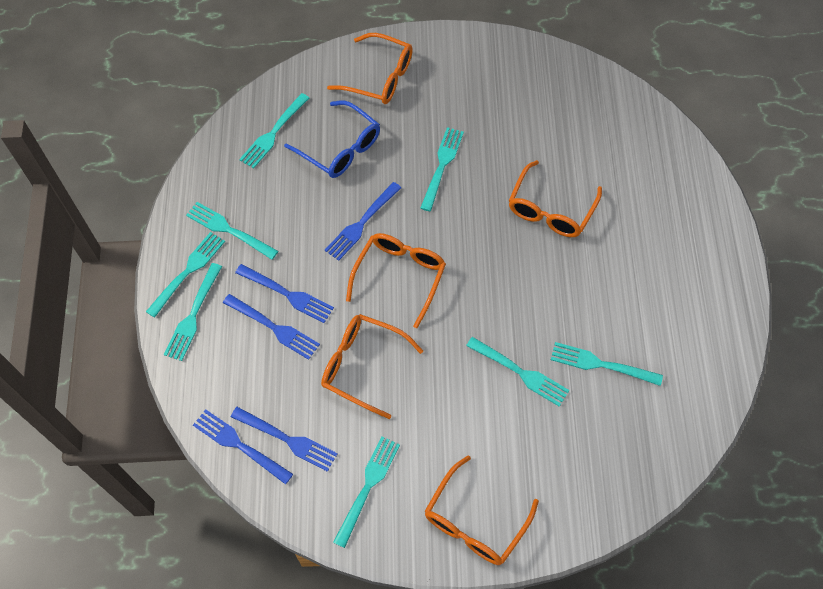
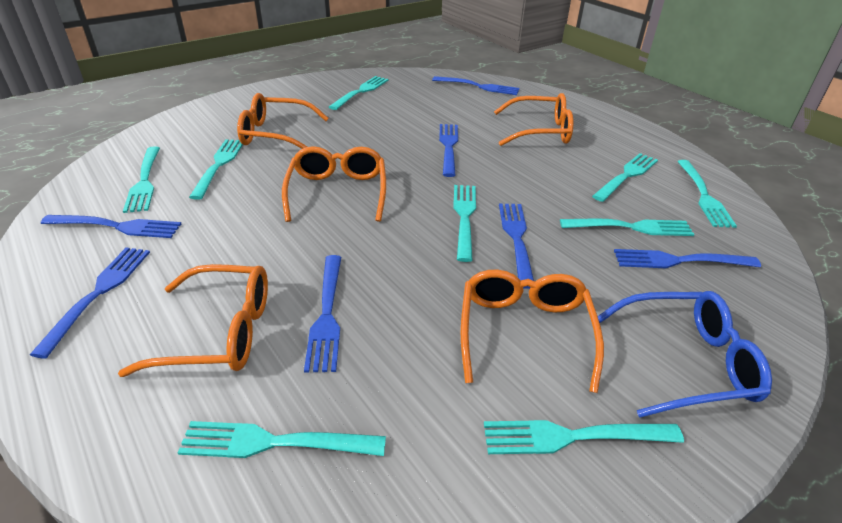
blue fork: 5 -> 7
turquoise fork: 8 -> 9

